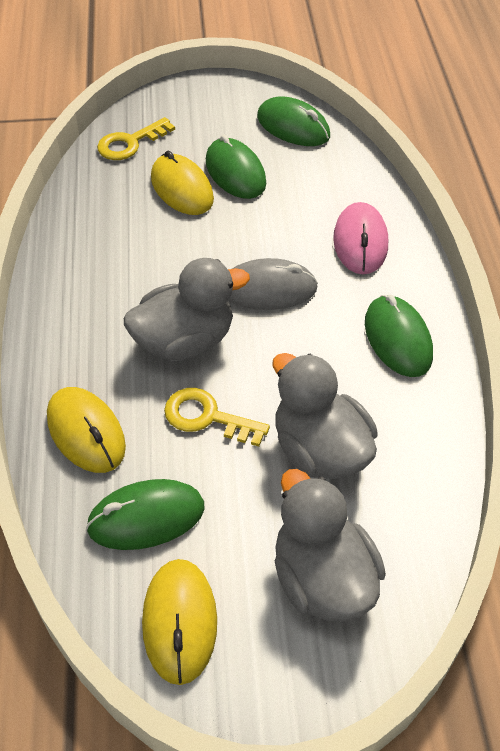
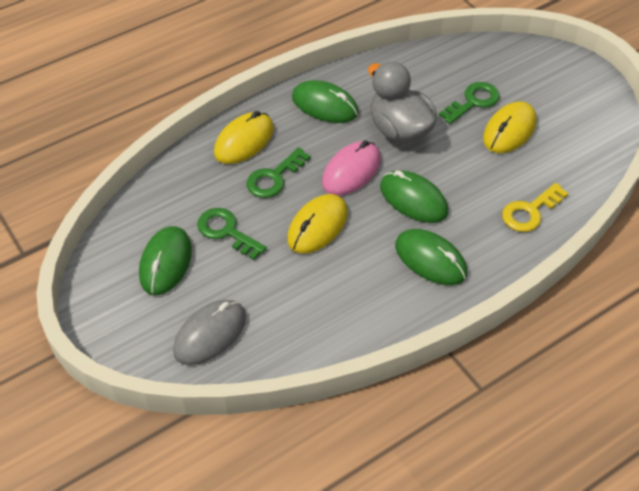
green key: 0 -> 3
grey duck: 3 -> 1
yellow key: 2 -> 1

